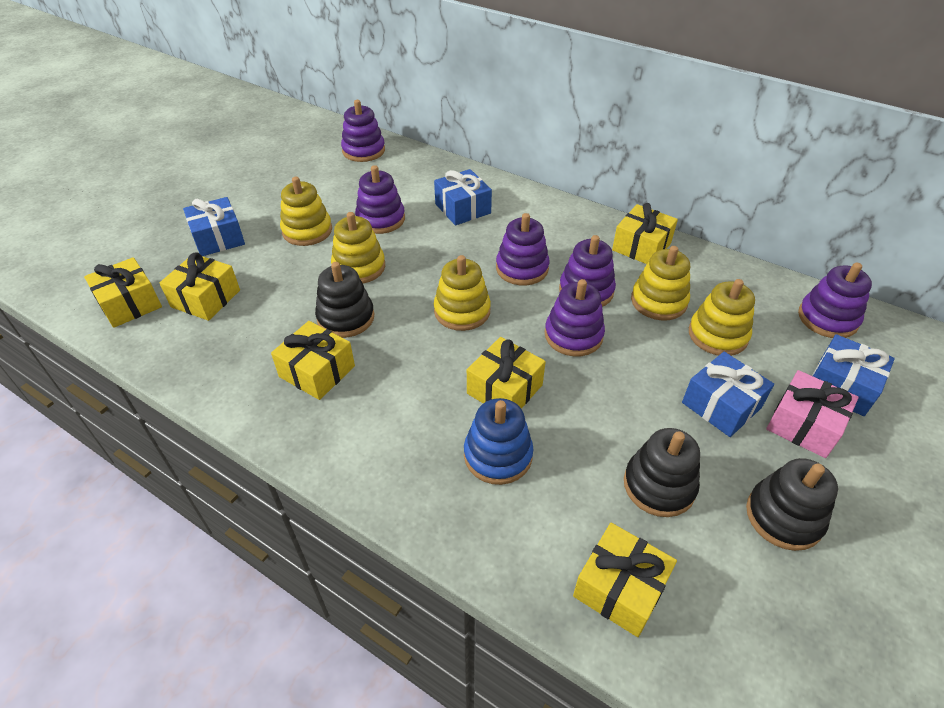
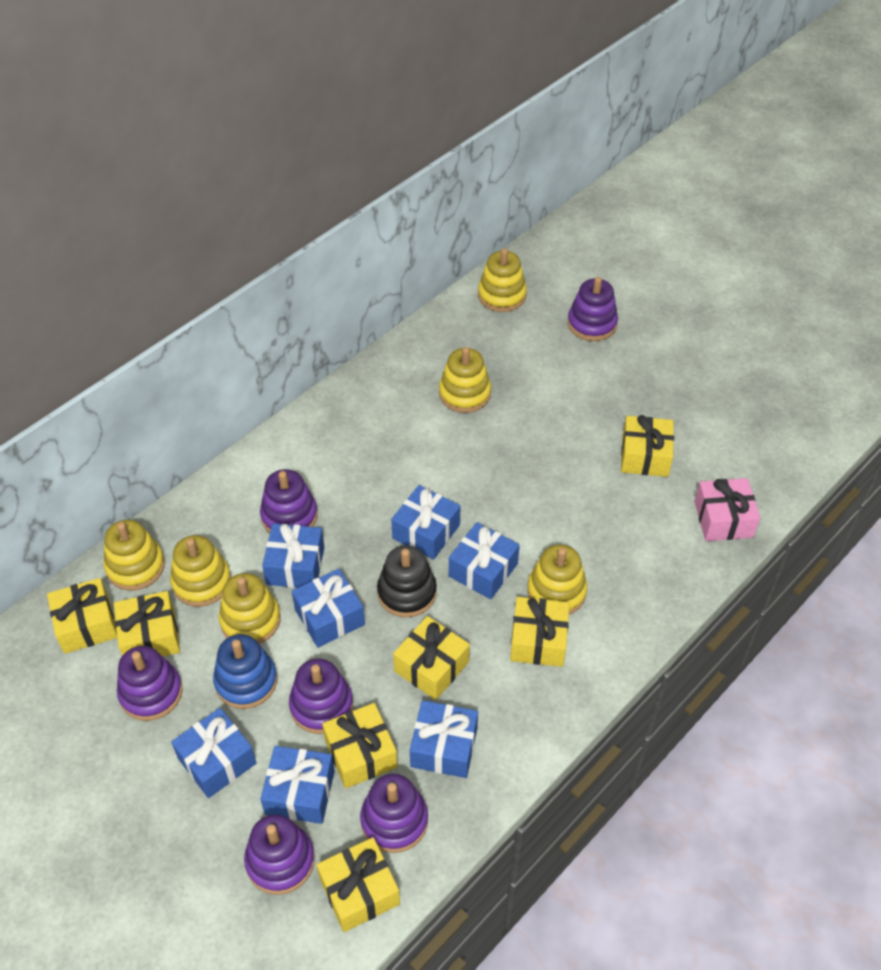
black stacking toy: 3 -> 1
blue gift: 4 -> 7
yellow gift: 6 -> 7
yellow stacking toy: 5 -> 6

